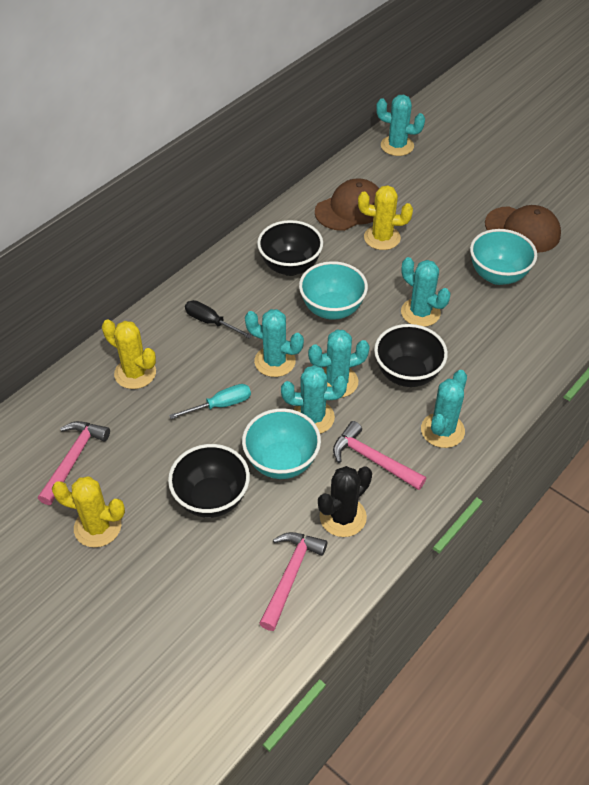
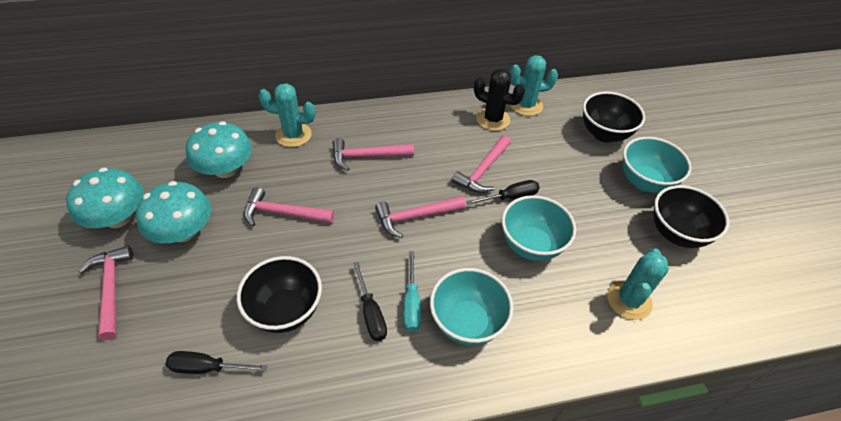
black screwdriver: 1 -> 3
brown cap: 2 -> 0
pink hammer: 3 -> 5
turquoise cactus: 6 -> 3
turquoise mushroom: 0 -> 3
yellow cactus: 3 -> 0

